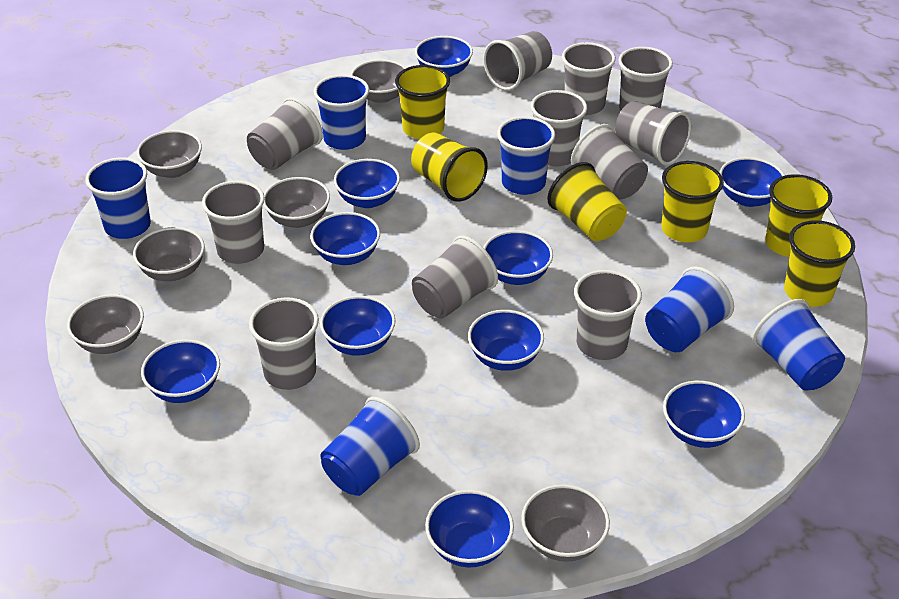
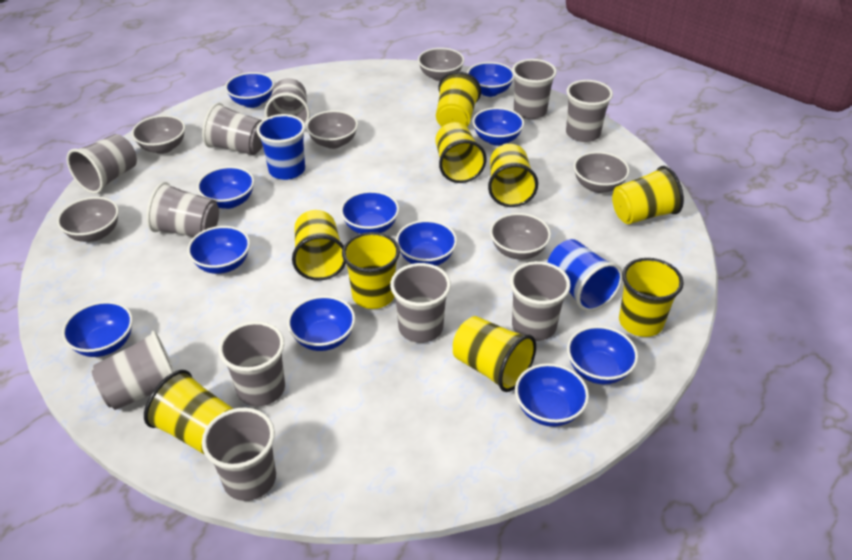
blue bowl: 10 -> 11
blue cup: 6 -> 2
yellow cup: 6 -> 9

